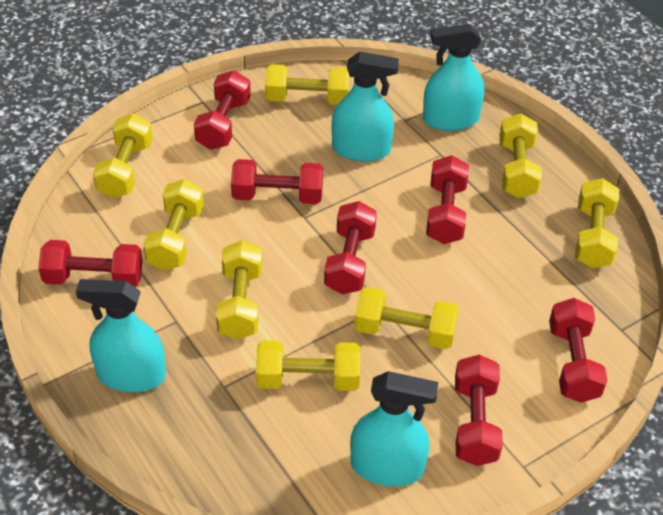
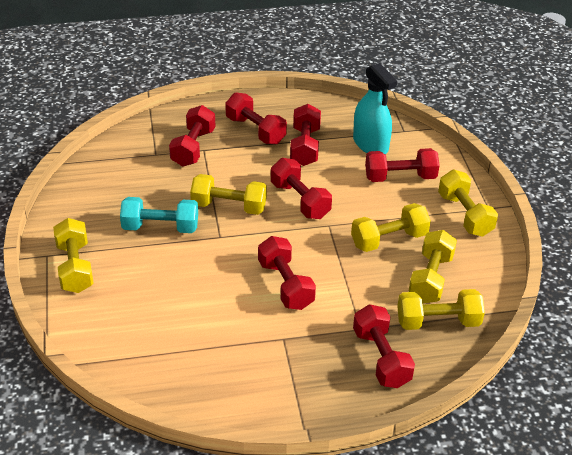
turquoise dumbbell: 0 -> 1
turquoise spray bottle: 4 -> 1
yellow dumbbell: 8 -> 6

